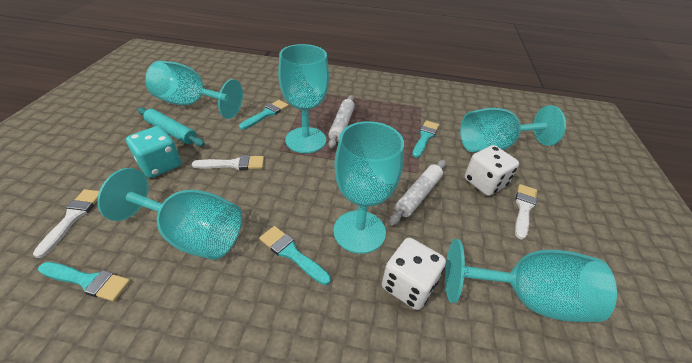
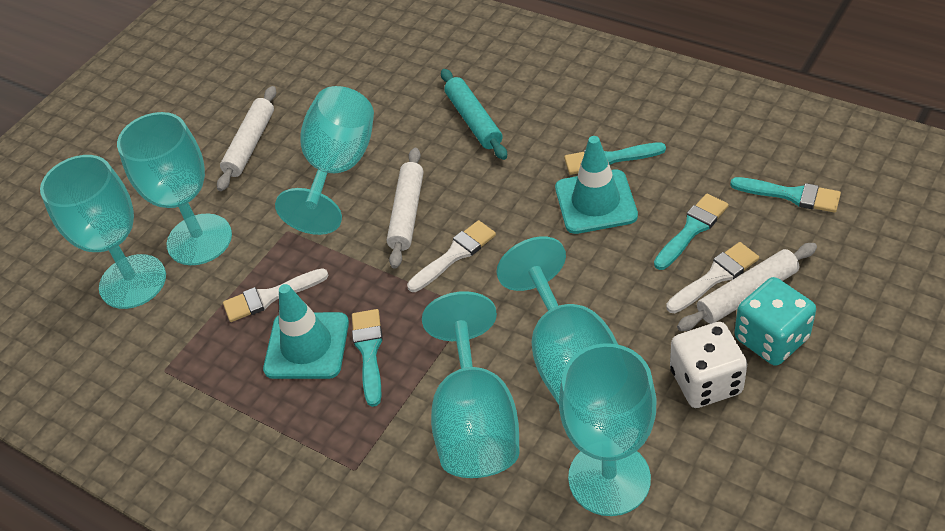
turquoise traffic cone: 0 -> 2
white dice: 2 -> 1
white rolling pin: 2 -> 3

